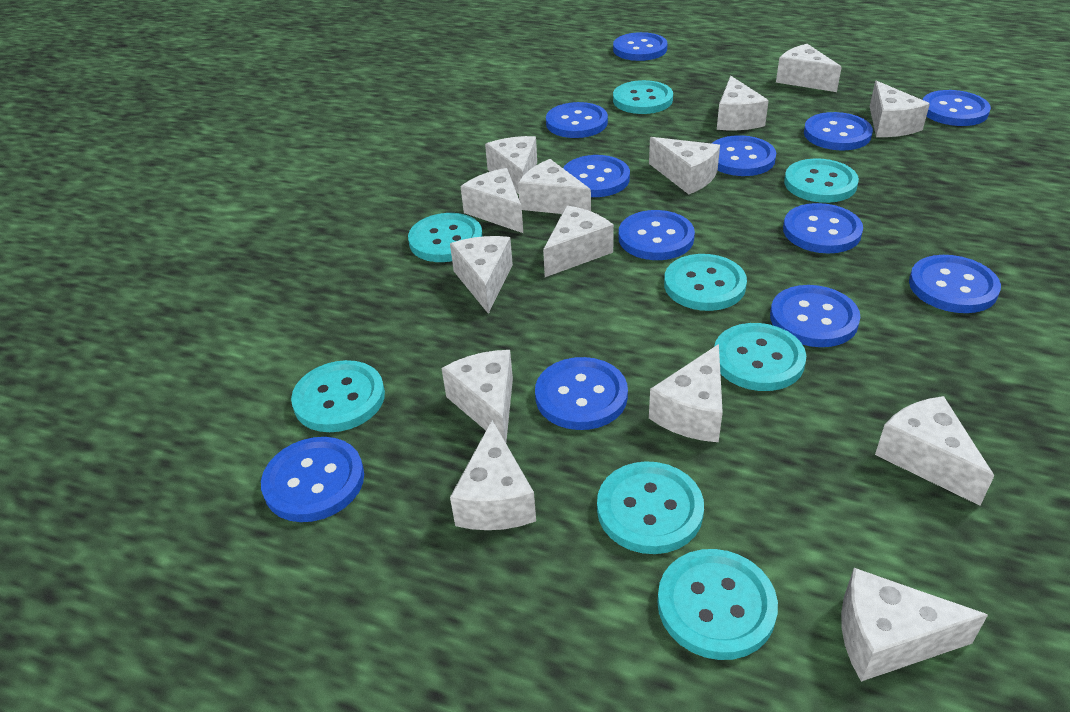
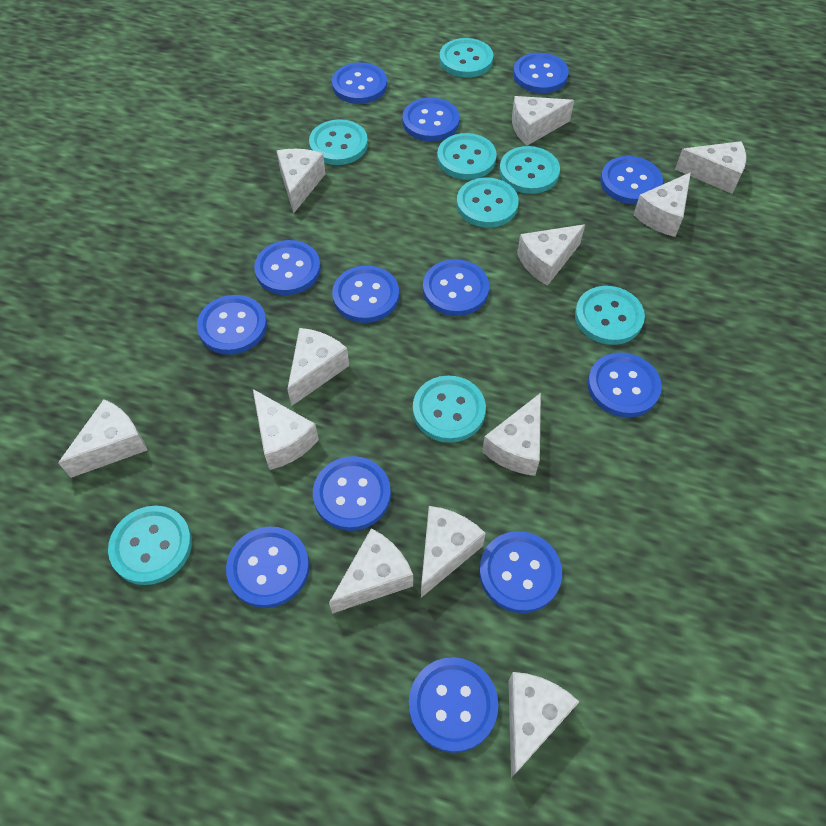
blue button: 12 -> 13
white cheese: 14 -> 12

